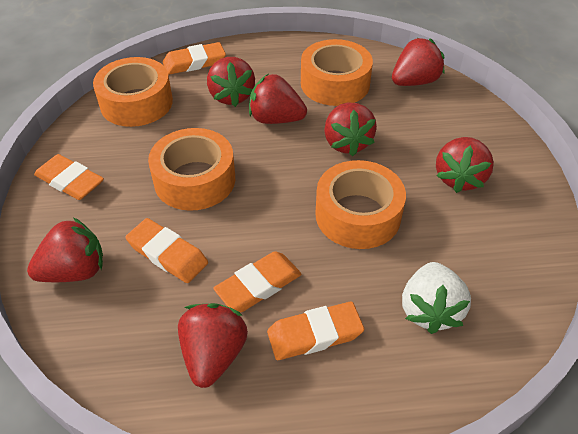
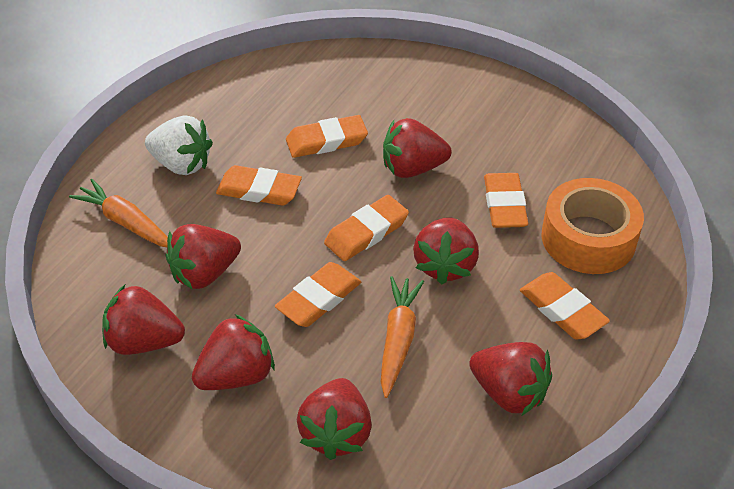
orange carrot: 0 -> 2
orange eraser: 5 -> 6
orange tape: 4 -> 1

